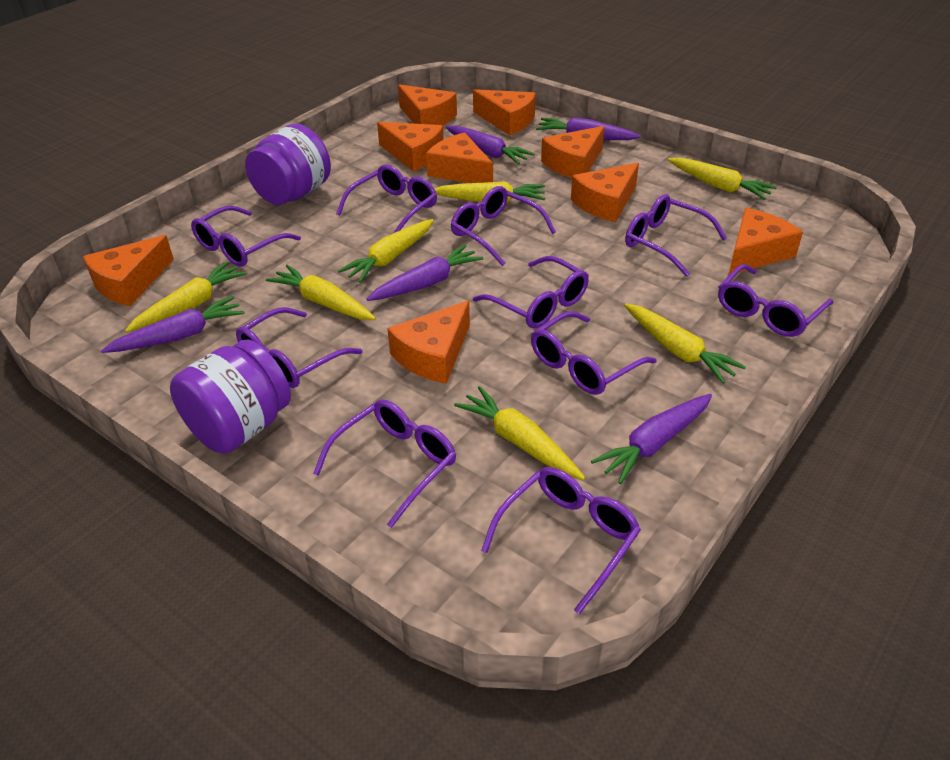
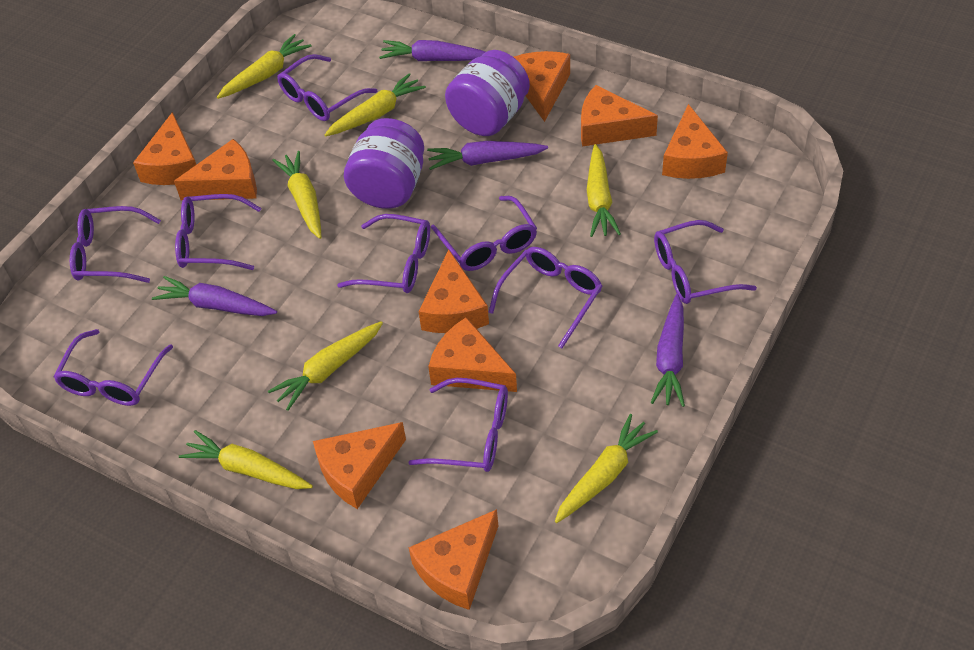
purple carrot: 5 -> 4
purple glasses: 10 -> 9

